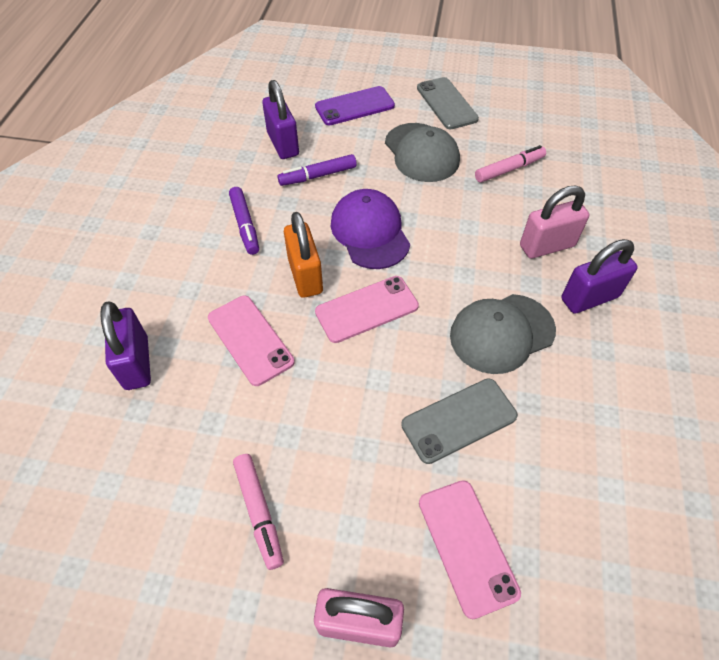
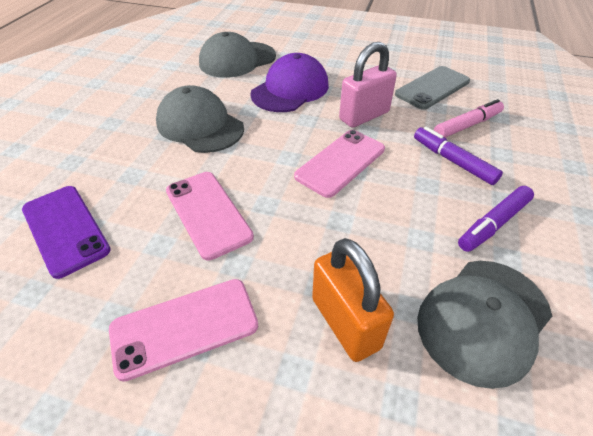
grey cap: 2 -> 3
grey phone: 2 -> 1
pink marker: 2 -> 1
pink padlock: 2 -> 1
purple padlock: 3 -> 0

